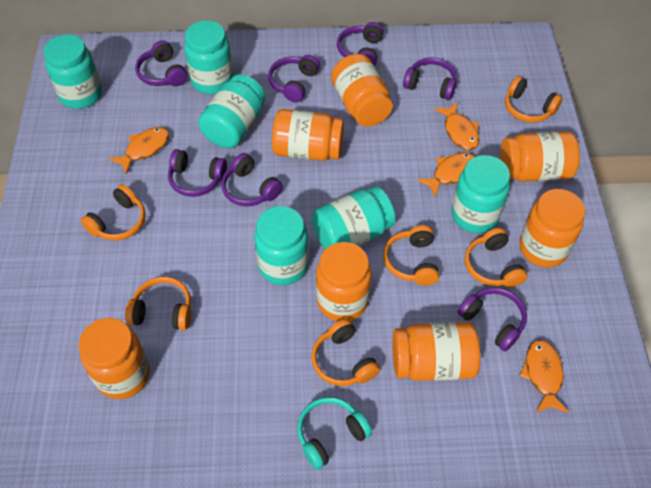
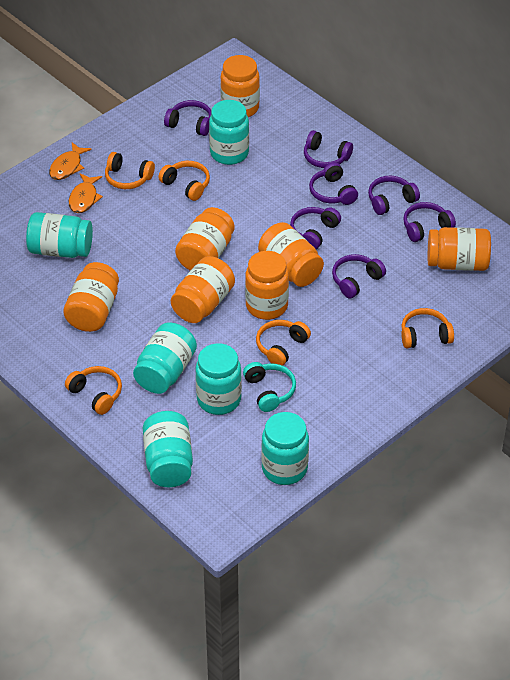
orange fish: 4 -> 2
orange headphones: 6 -> 5

